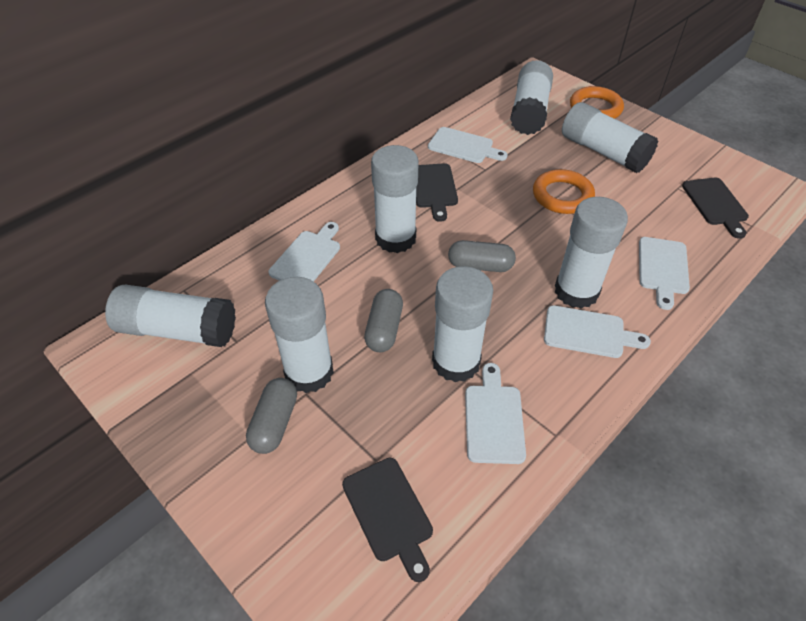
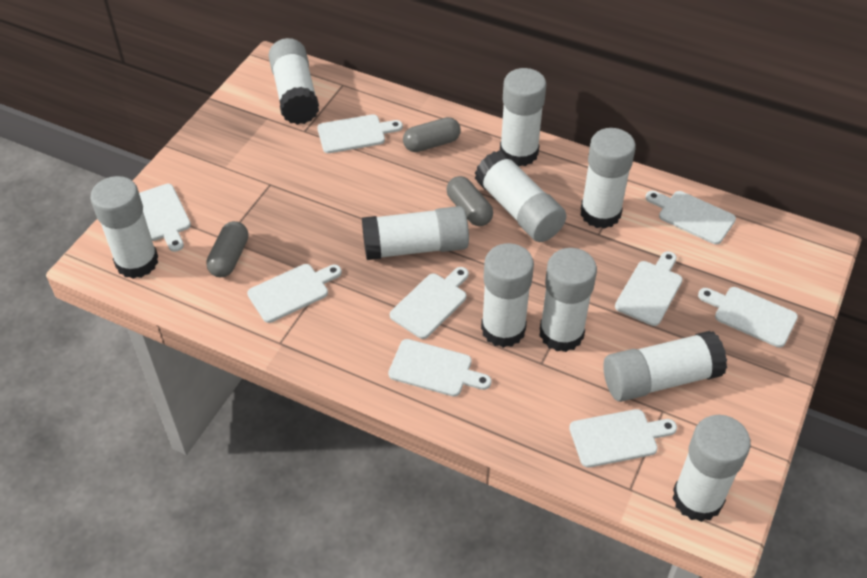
black cutting board: 3 -> 0
orange ring: 2 -> 0
white cutting board: 5 -> 9
white glue stick: 7 -> 10

